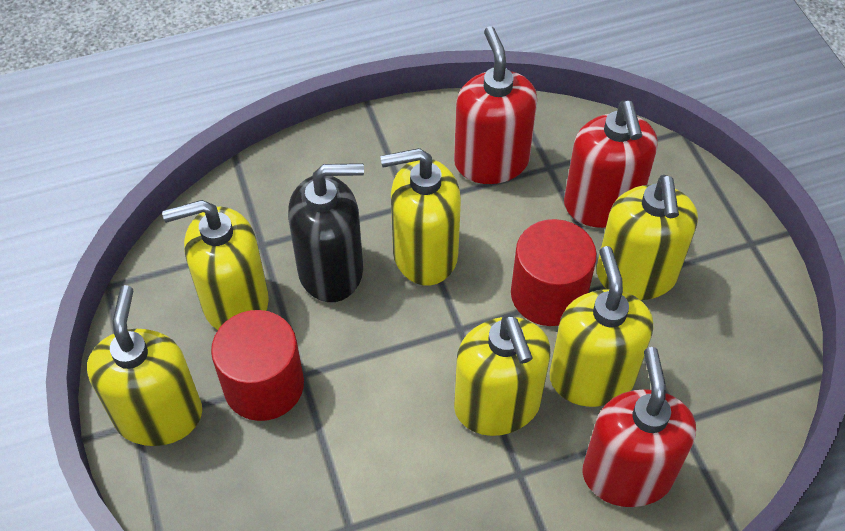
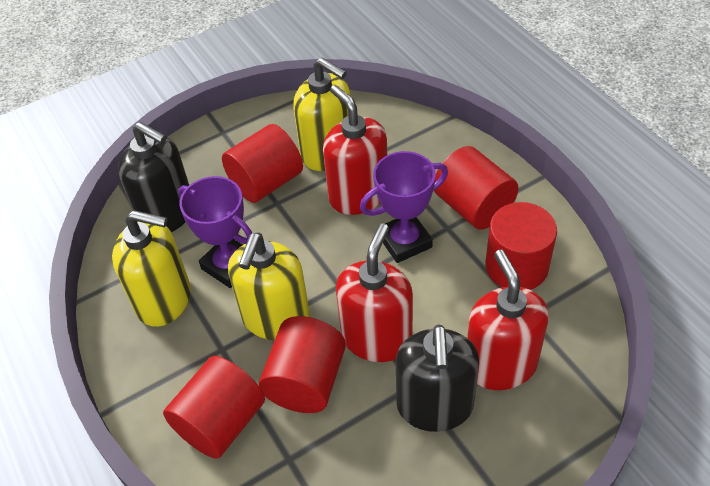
black soap dispenser: 1 -> 2
purple trophy: 0 -> 2
red cylinder: 2 -> 5
yellow soap dispenser: 6 -> 3

